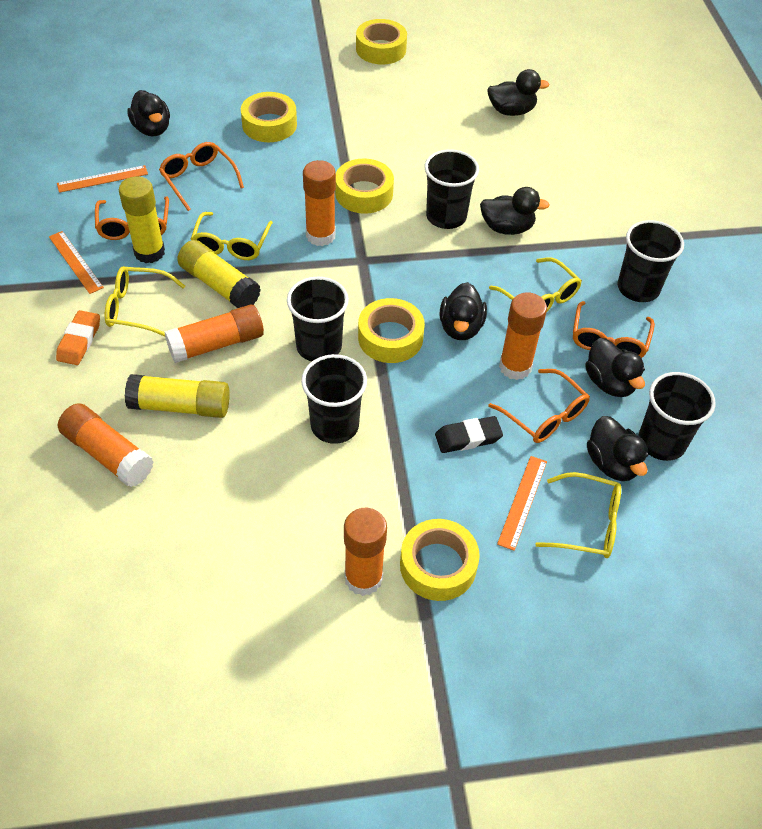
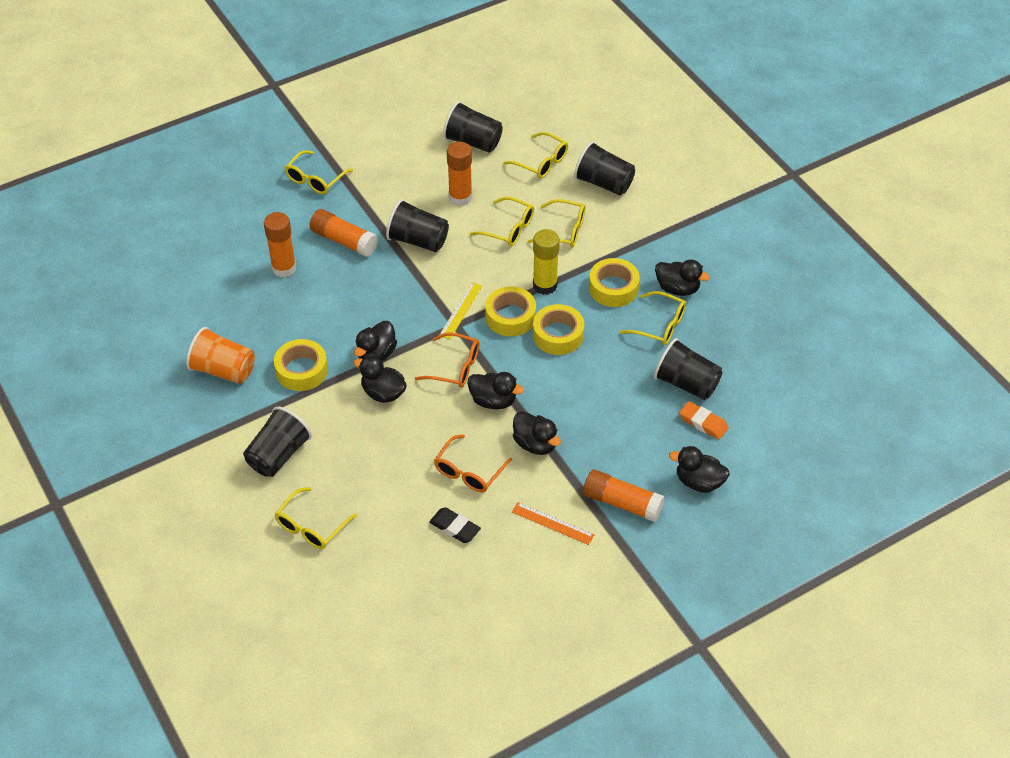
orange cup: 0 -> 1
orange glasses: 4 -> 2
orange glue stick: 5 -> 4
orange ruler: 3 -> 1
yellow glasses: 4 -> 6
yellow glue stick: 3 -> 1
yellow ruler: 0 -> 1
yellow tape: 5 -> 4

